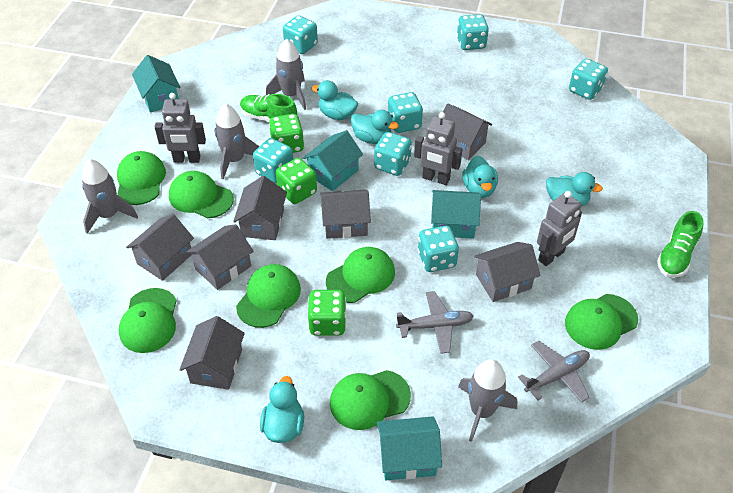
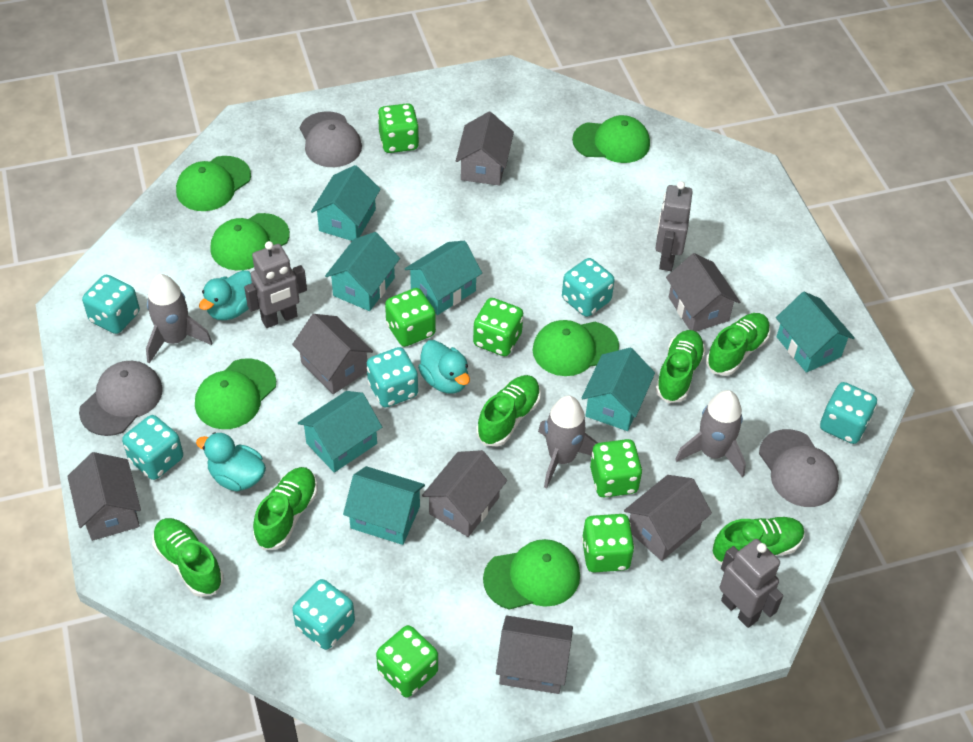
green cap: 7 -> 6
green dice: 3 -> 6
green shoe: 2 -> 6
grey cap: 0 -> 3
grey plane: 2 -> 0
grey rocket: 4 -> 3
turquoise dice: 7 -> 6
turquoise duck: 5 -> 3
turquoise house: 4 -> 7

